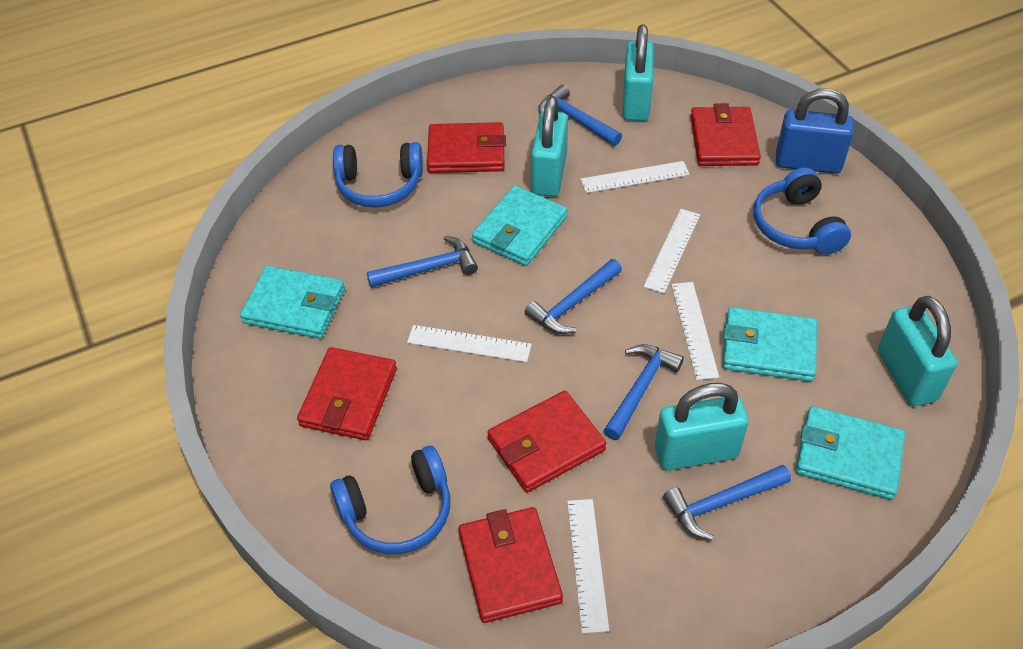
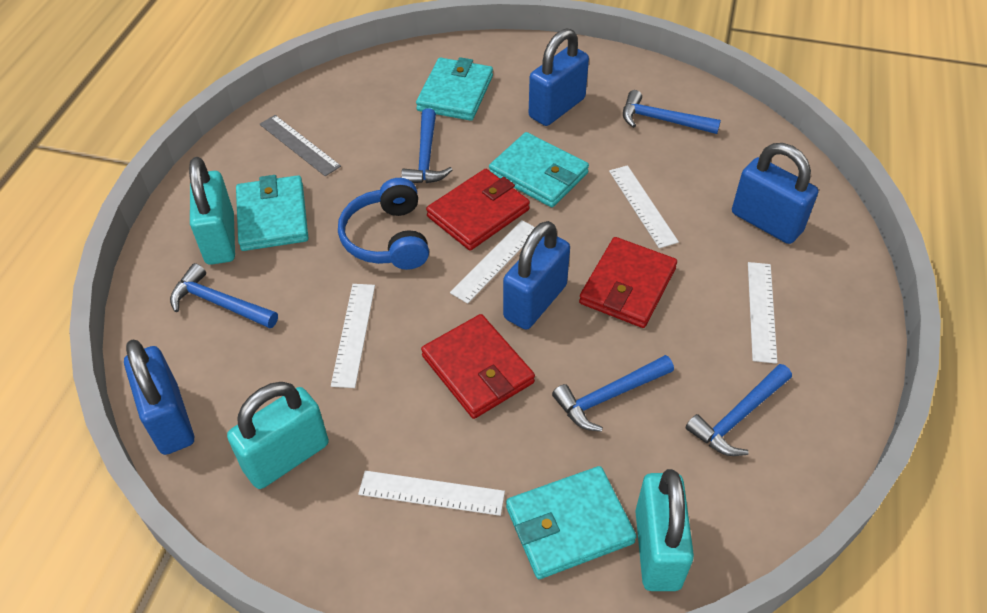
blue headphones: 3 -> 1
blue padlock: 1 -> 4
grey ruler: 0 -> 1
red wallet: 5 -> 3
turquoise padlock: 4 -> 3

